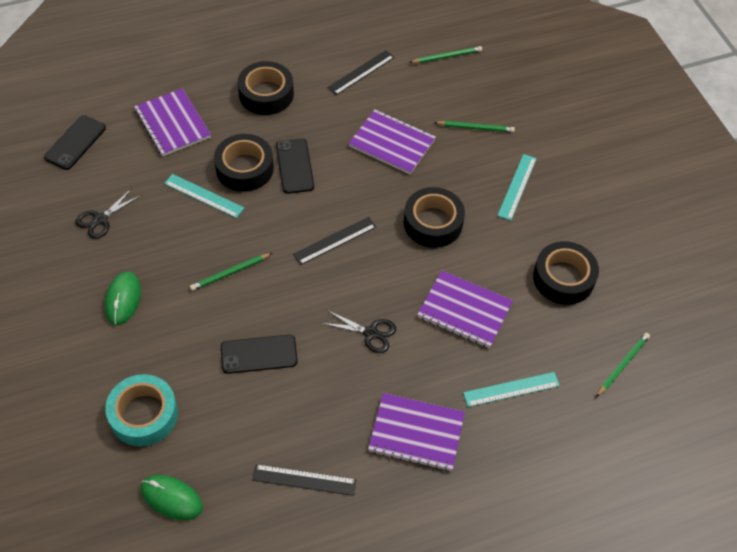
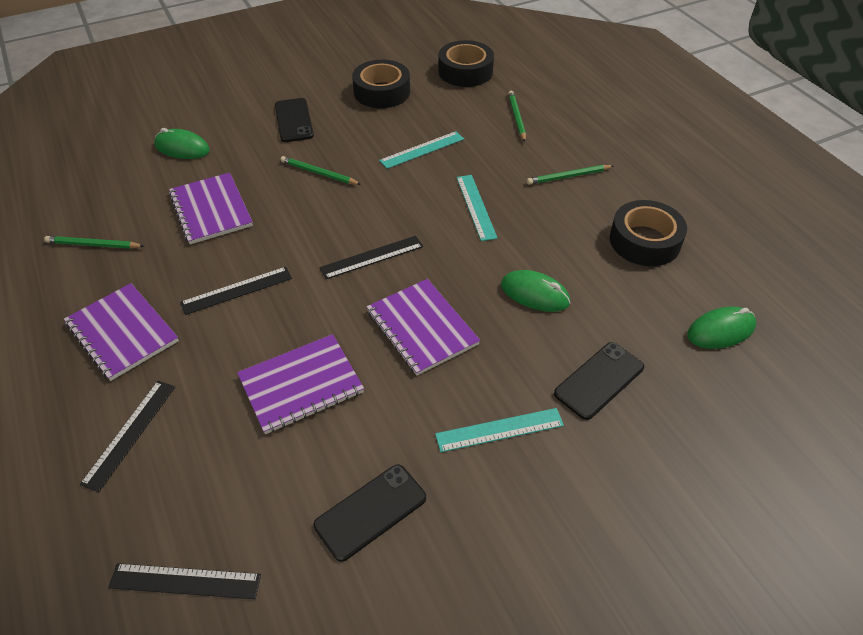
black ruler: 3 -> 4
black scissors: 2 -> 0
black tape: 4 -> 3
green mouse: 2 -> 3
turquoise tape: 1 -> 0

